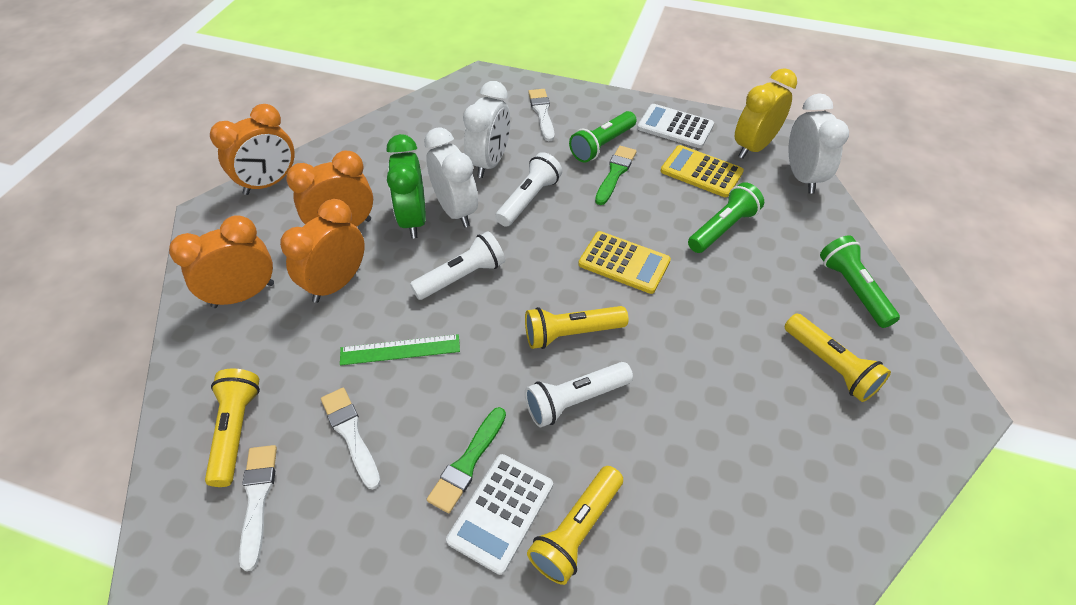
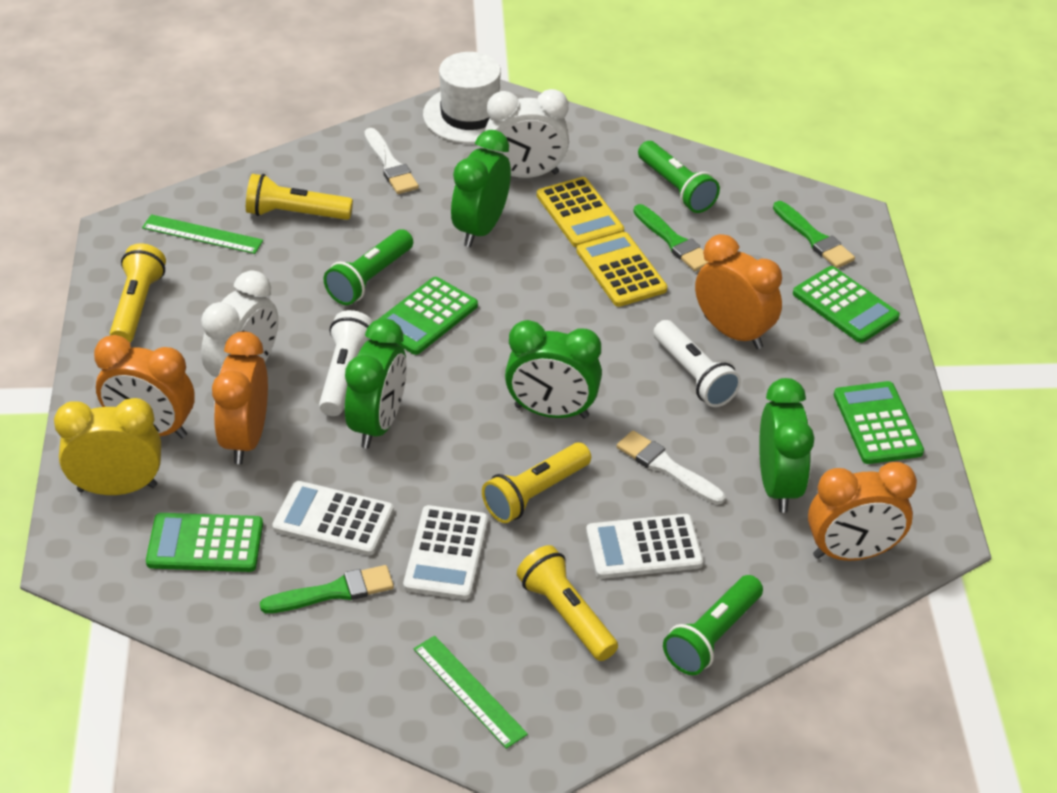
green brush: 2 -> 3
green calculator: 0 -> 4
green clock: 1 -> 4
green ruler: 1 -> 2
white brush: 3 -> 2
white calculator: 2 -> 3
white clock: 3 -> 2
white flashlight: 3 -> 2
white hat: 0 -> 1

